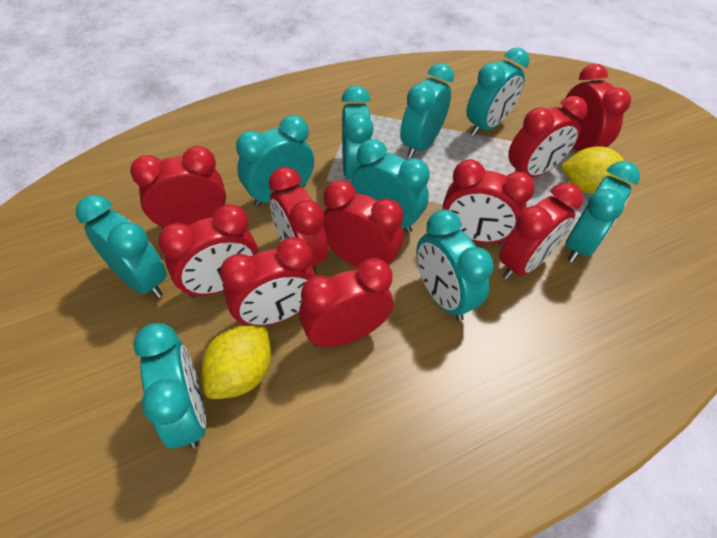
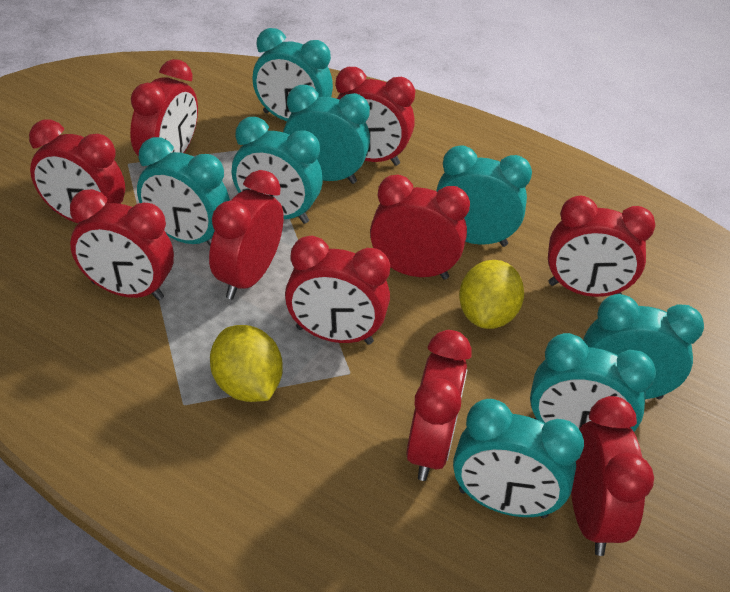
turquoise clock: 9 -> 8

